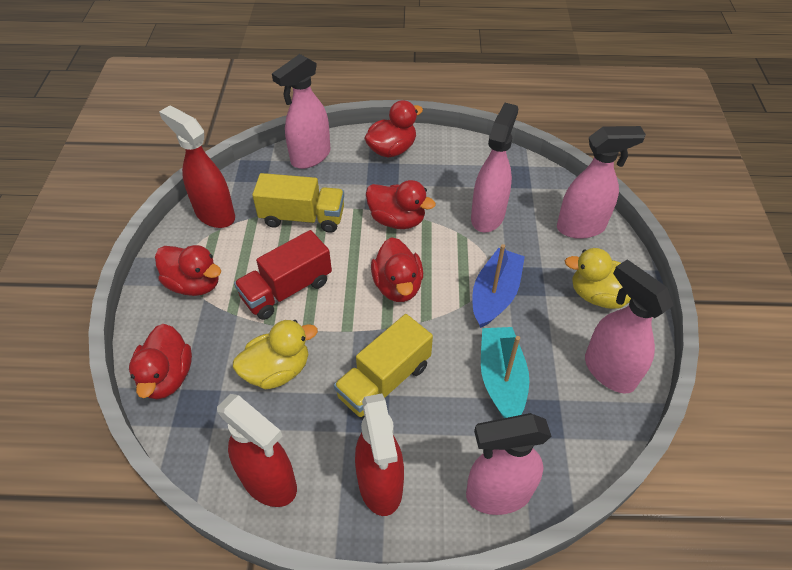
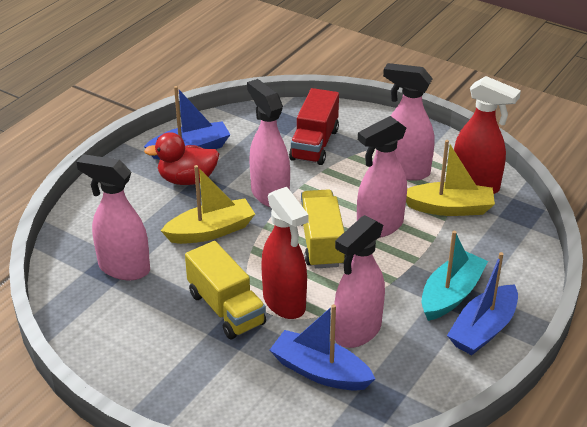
blue boat: 1 -> 3
red duck: 5 -> 1
red spray bottle: 3 -> 2
yellow boat: 0 -> 2
yellow duck: 2 -> 0

